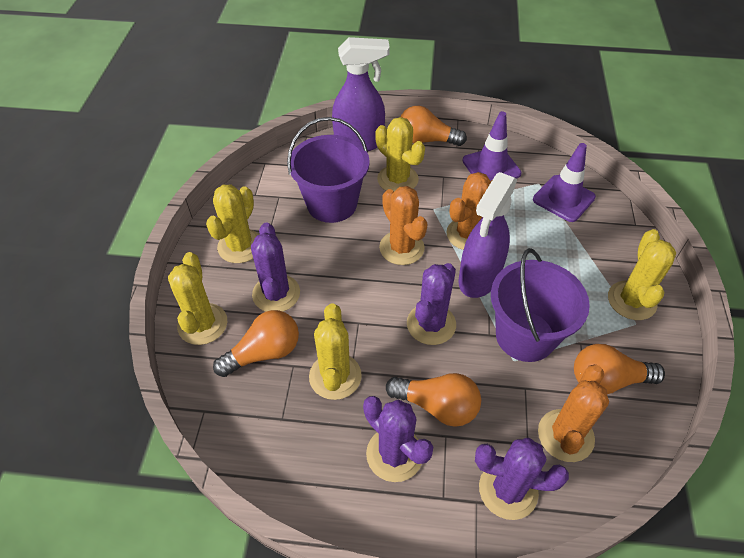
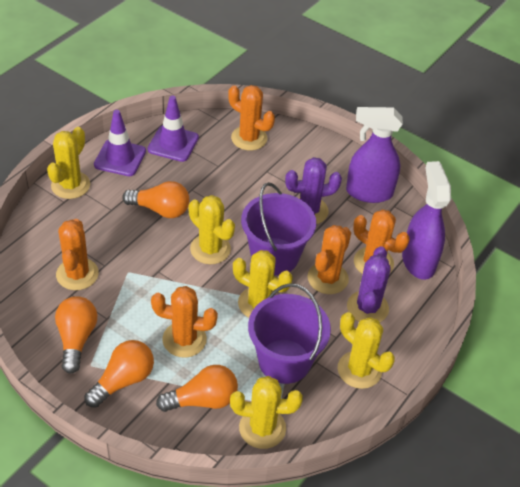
orange cactus: 3 -> 5
purple cactus: 4 -> 2

